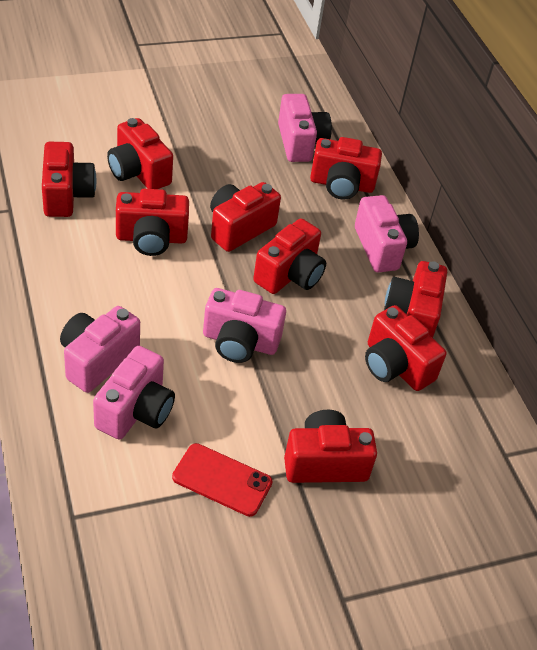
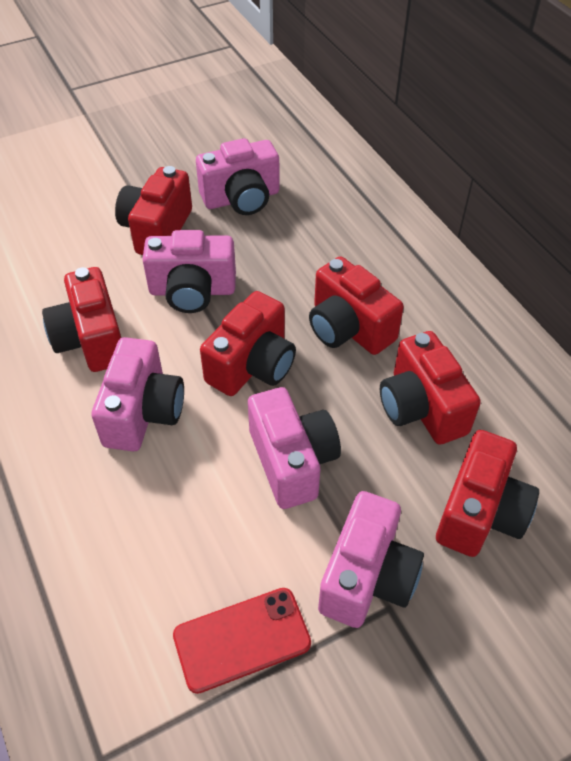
red camera: 9 -> 6

